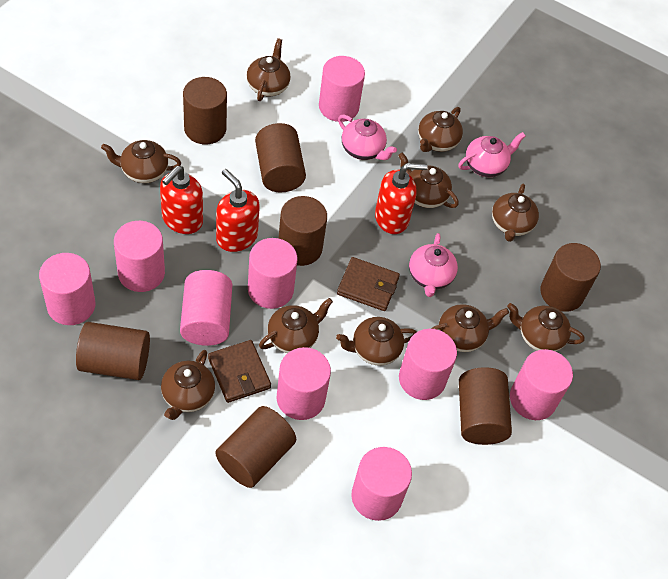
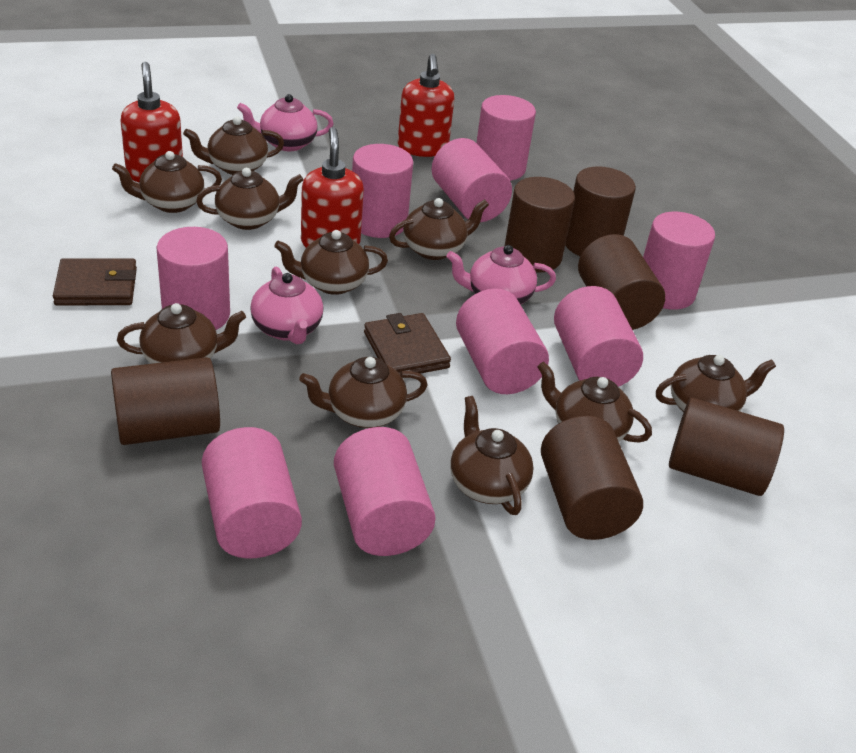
brown cylinder: 7 -> 6

